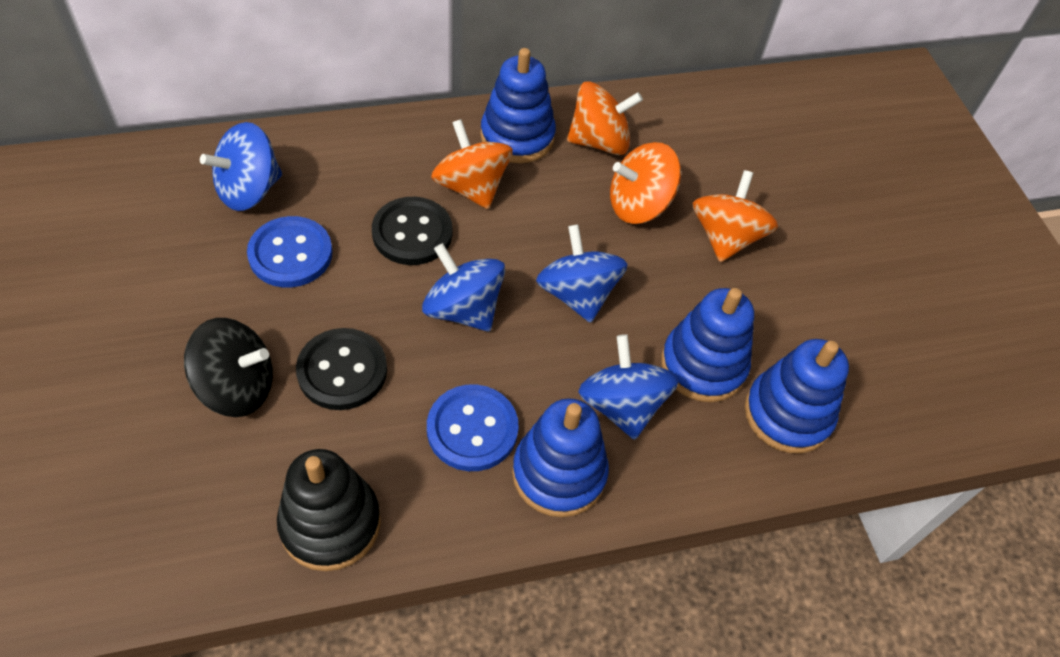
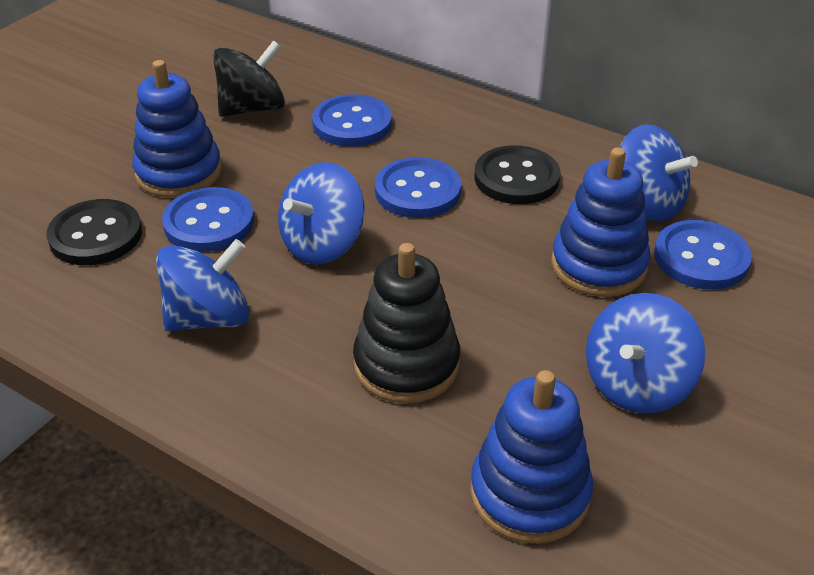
blue button: 2 -> 4
blue stacking toy: 4 -> 3
orange spinning top: 4 -> 0

